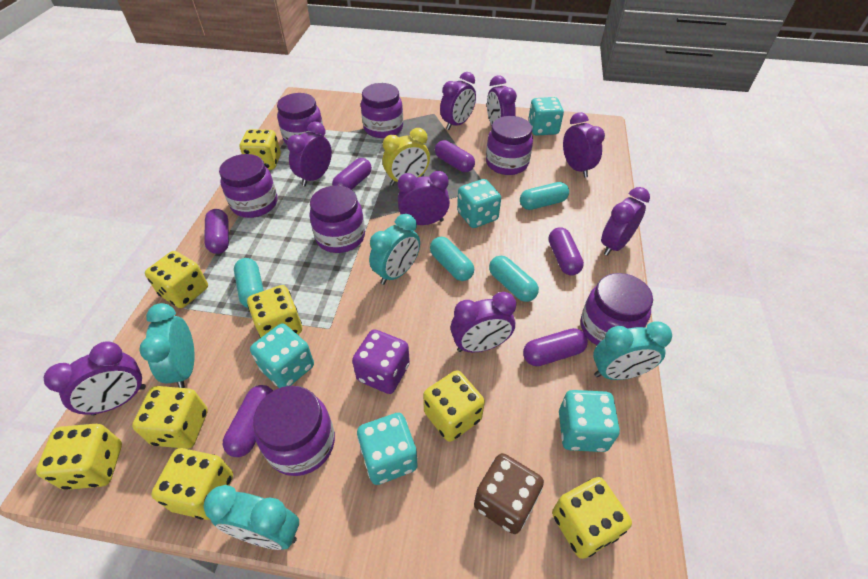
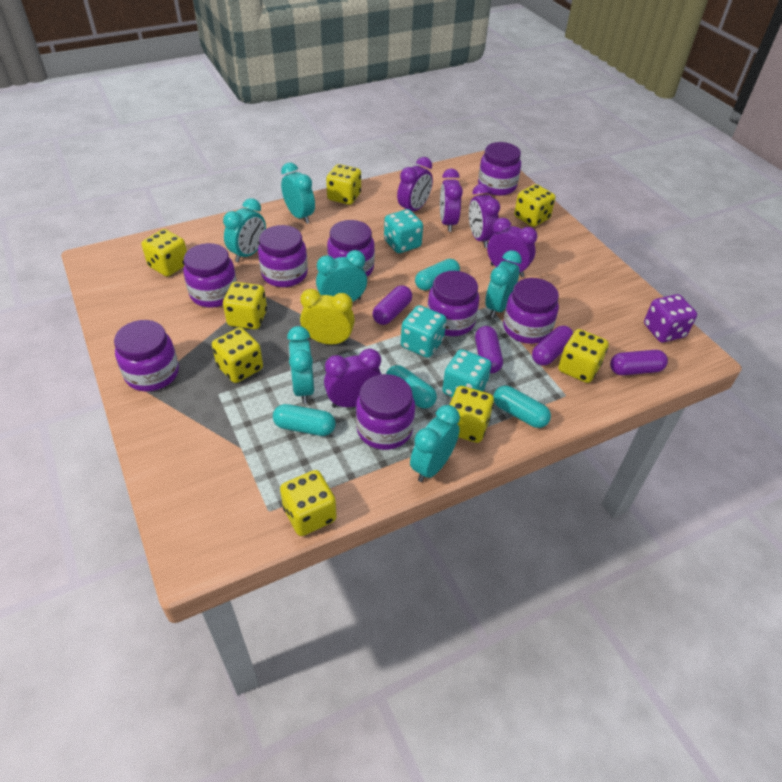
brown dice: 1 -> 0
purple capsule: 6 -> 4
purple clock: 8 -> 5
purple jar: 7 -> 8
turquoise clock: 4 -> 6
turquoise dice: 5 -> 3

